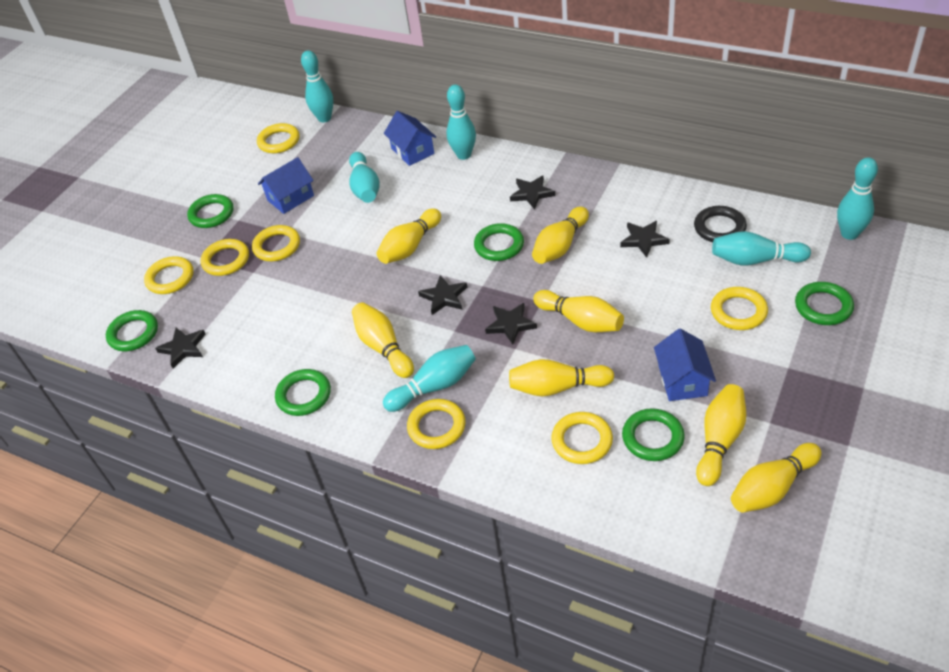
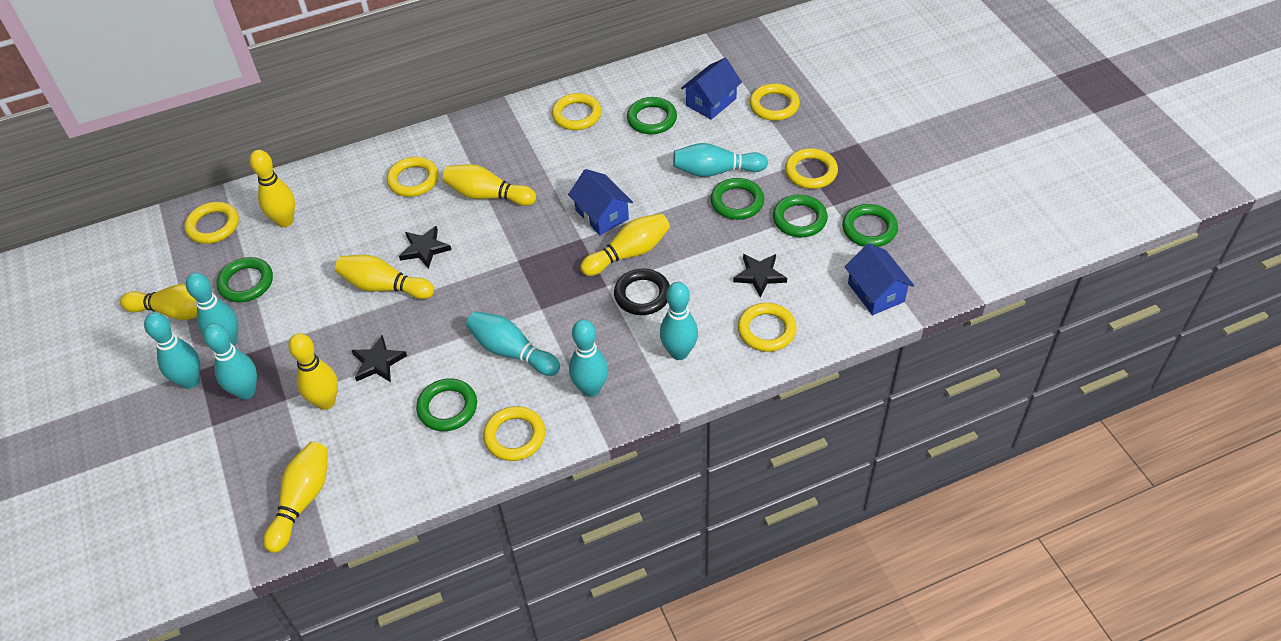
black star: 5 -> 3
turquoise bowling pin: 6 -> 7

